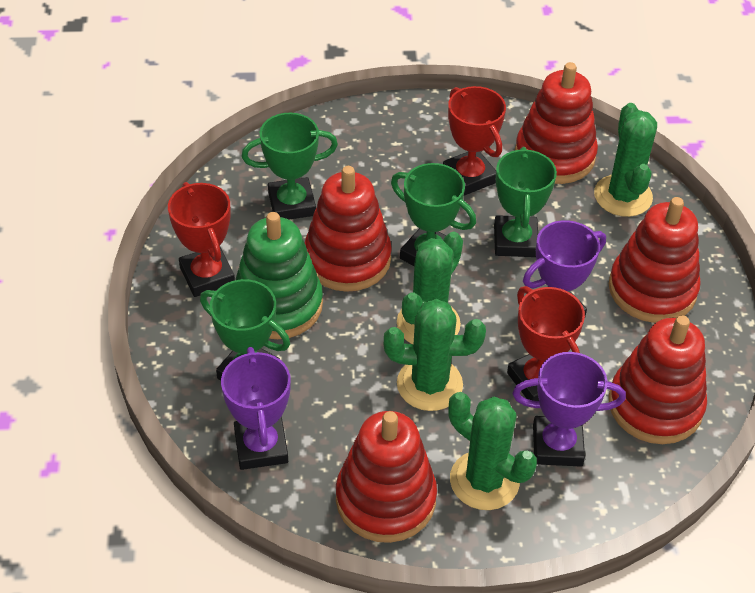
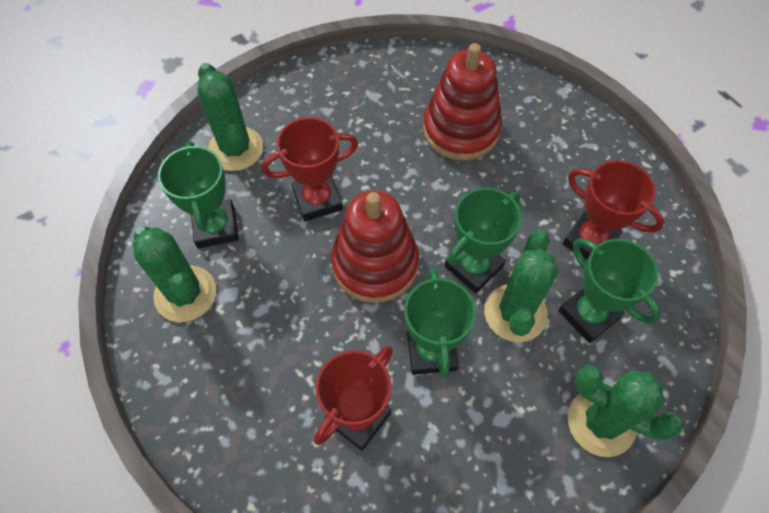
green stacking toy: 1 -> 0
purple trophy: 3 -> 0
red stacking toy: 5 -> 2

